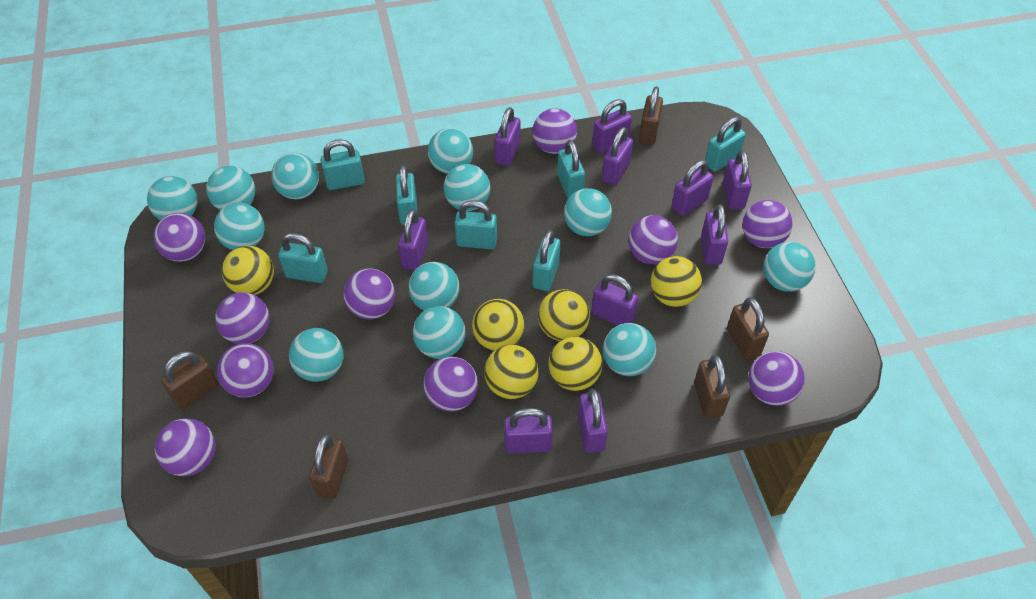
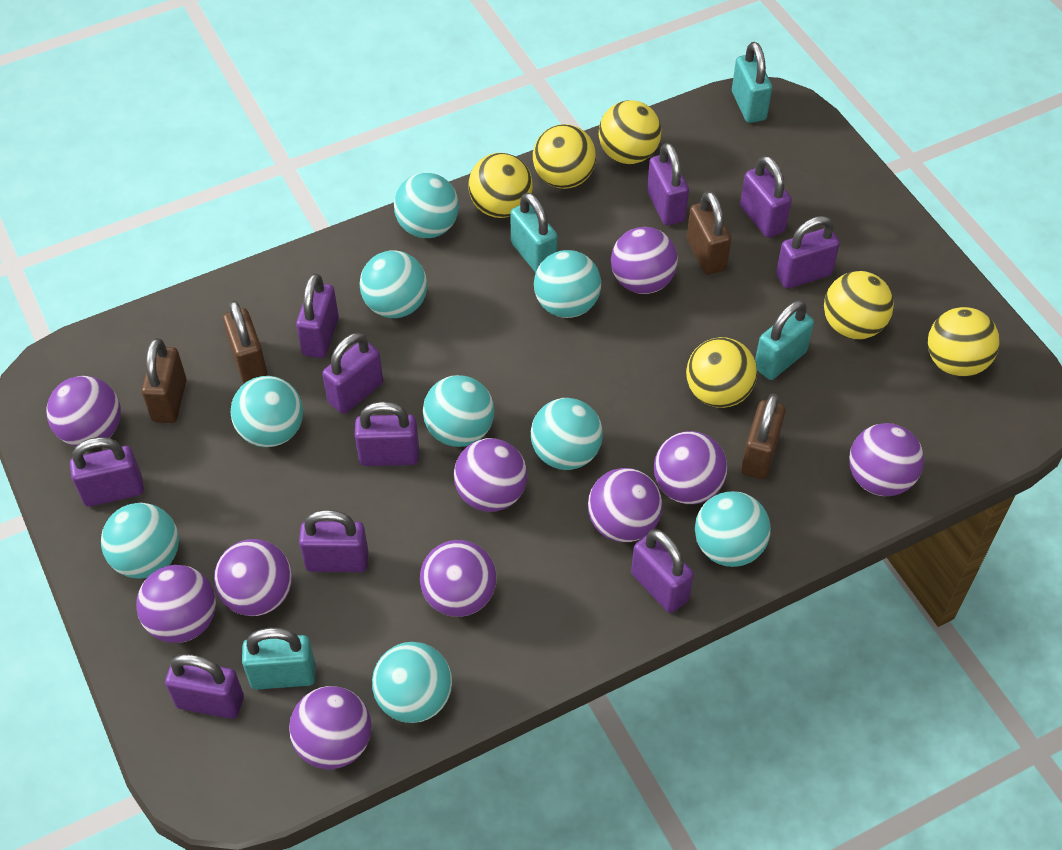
brown padlock: 5 -> 4
turquoise ball: 12 -> 9
turquoise padlock: 7 -> 4

